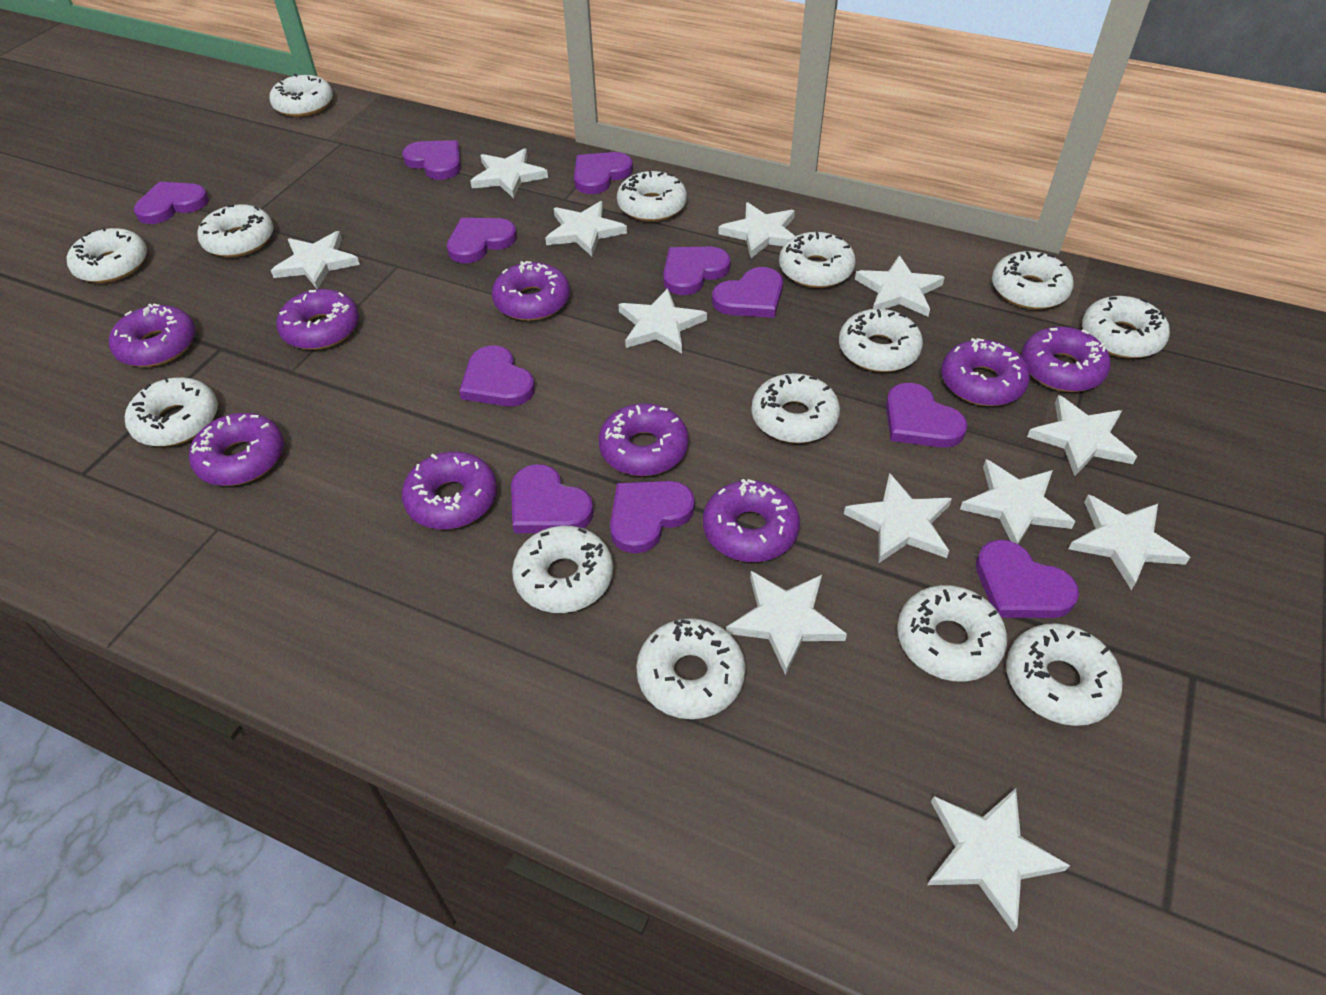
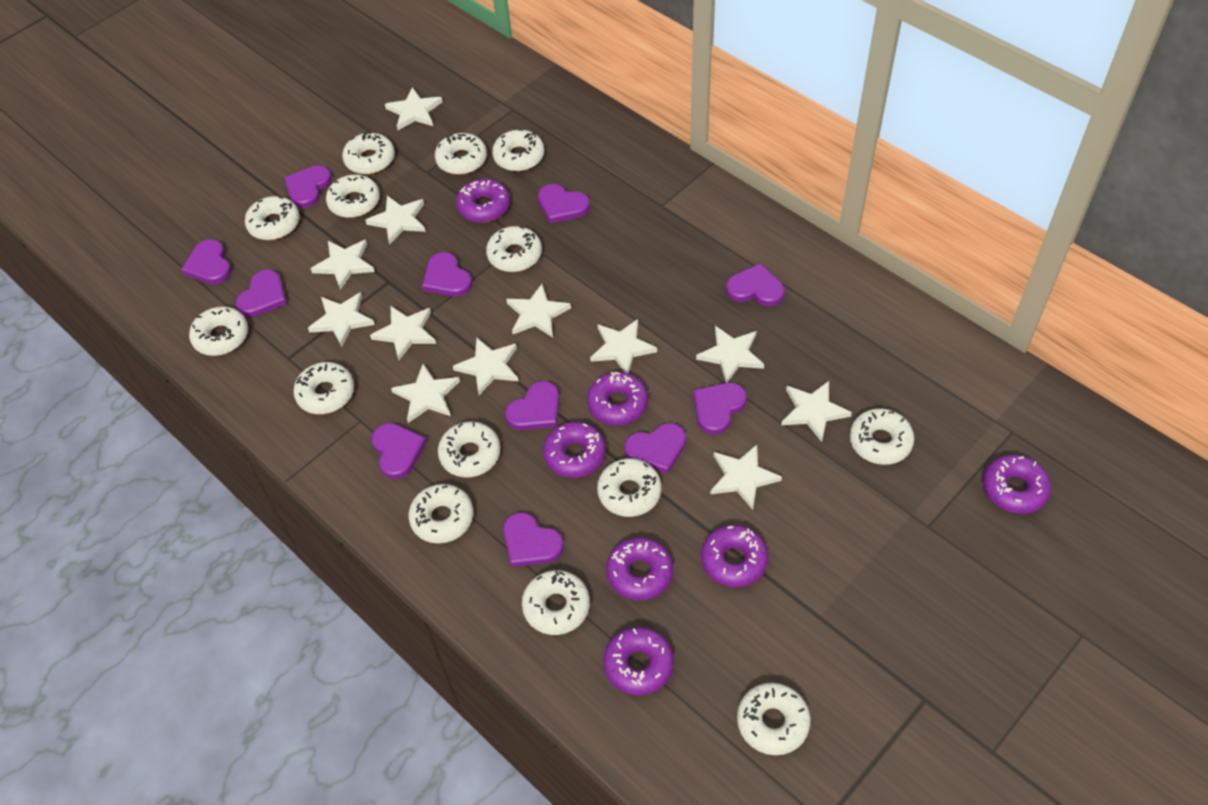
purple donut: 9 -> 7

